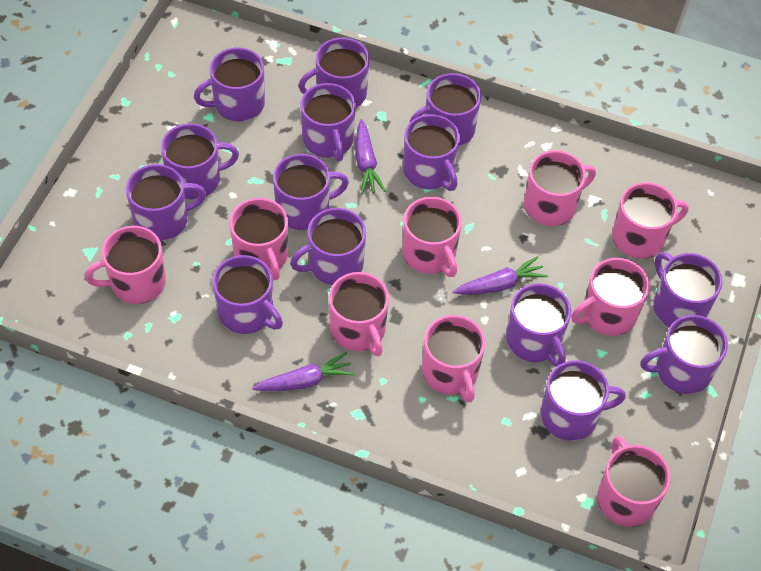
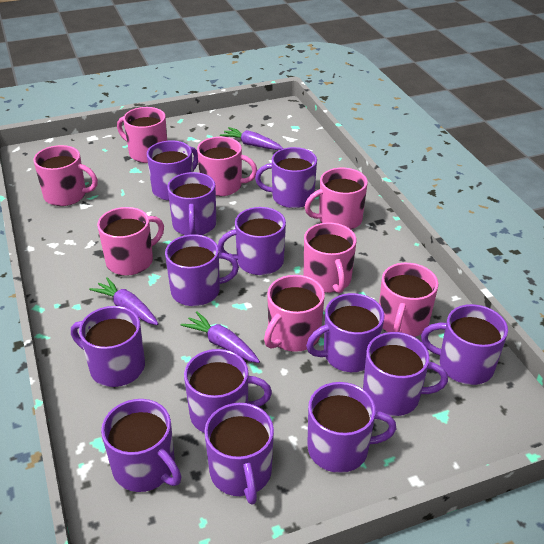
pink mug: 9 -> 8
purple mug: 14 -> 13

